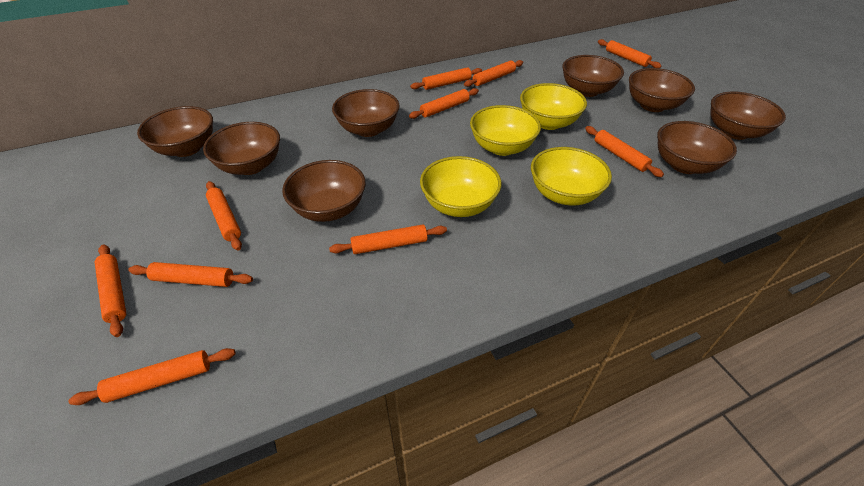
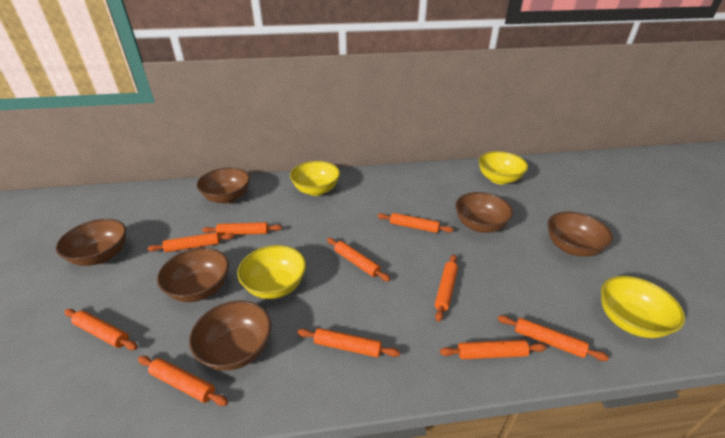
brown bowl: 8 -> 6

